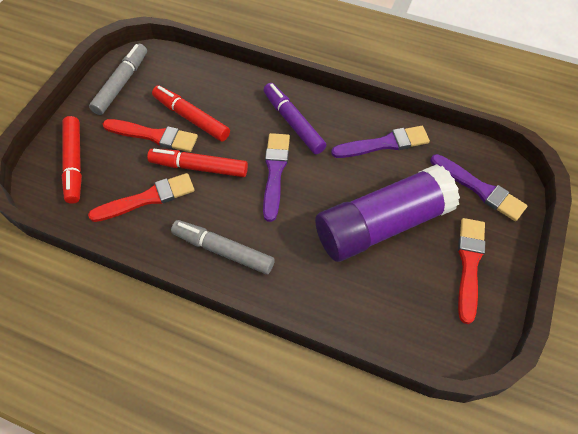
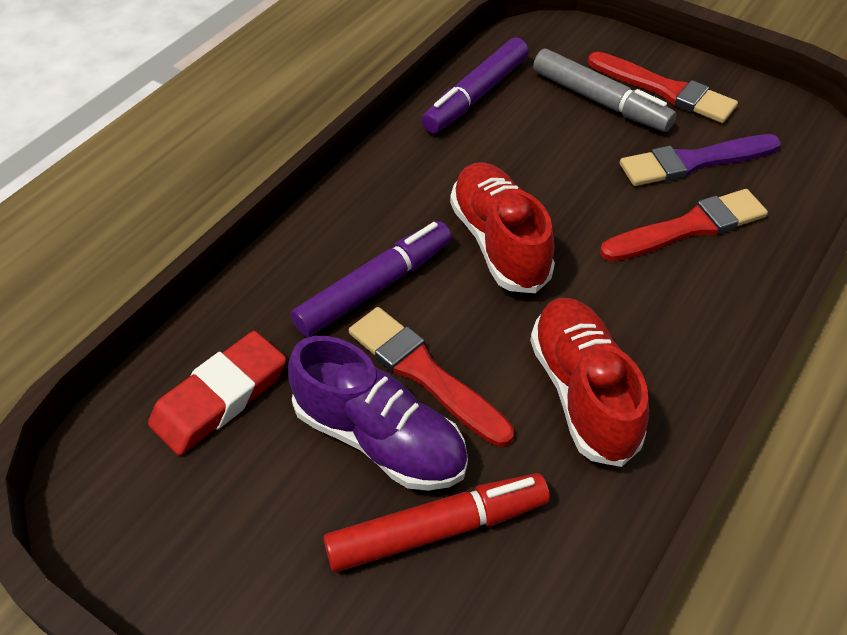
grey marker: 2 -> 1
purple brush: 3 -> 1
purple glue stick: 1 -> 0
purple marker: 1 -> 2
purple shoe: 0 -> 1
red eraser: 0 -> 1
red marker: 3 -> 1
red shoe: 0 -> 2

